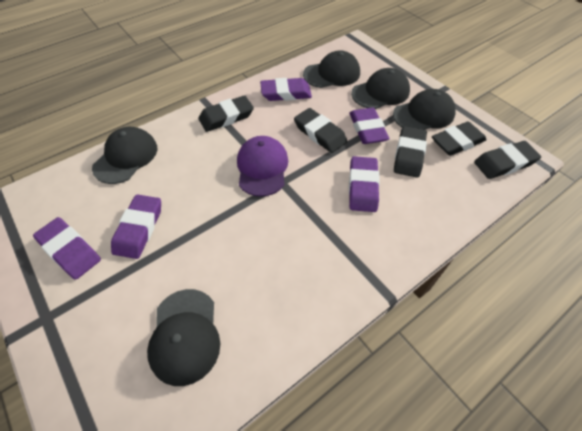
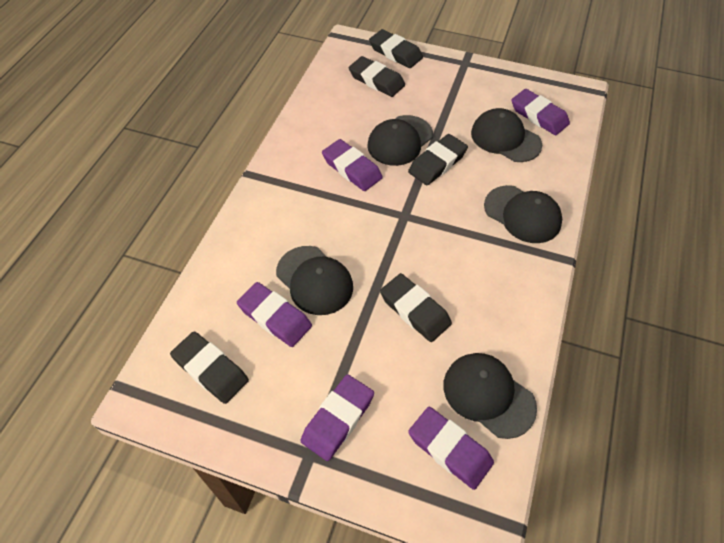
purple cap: 1 -> 0

